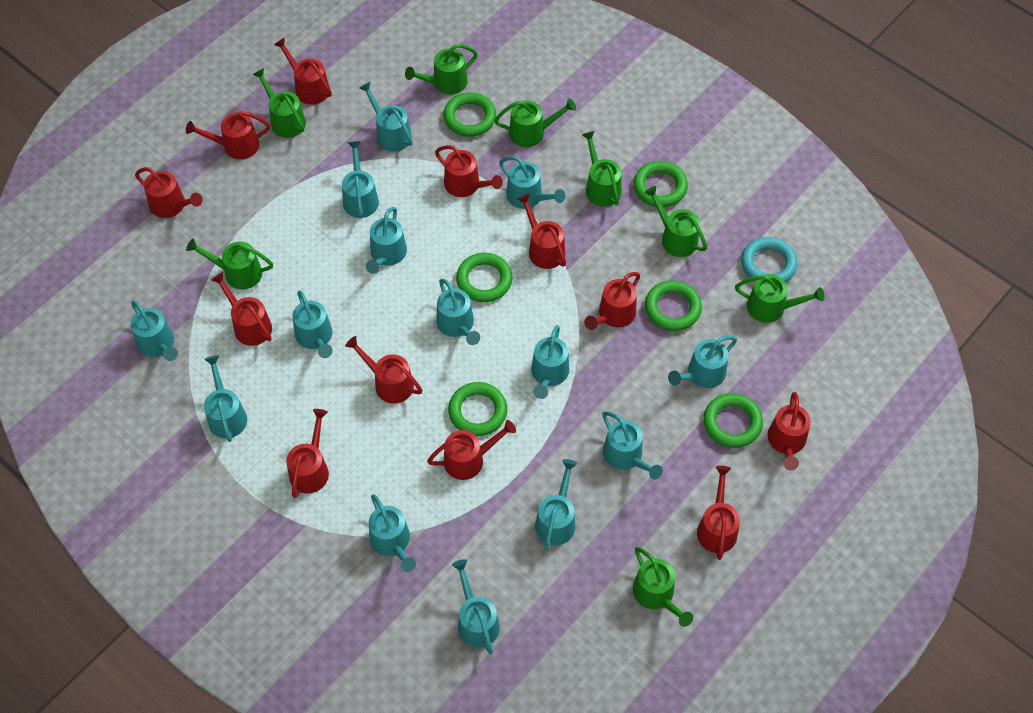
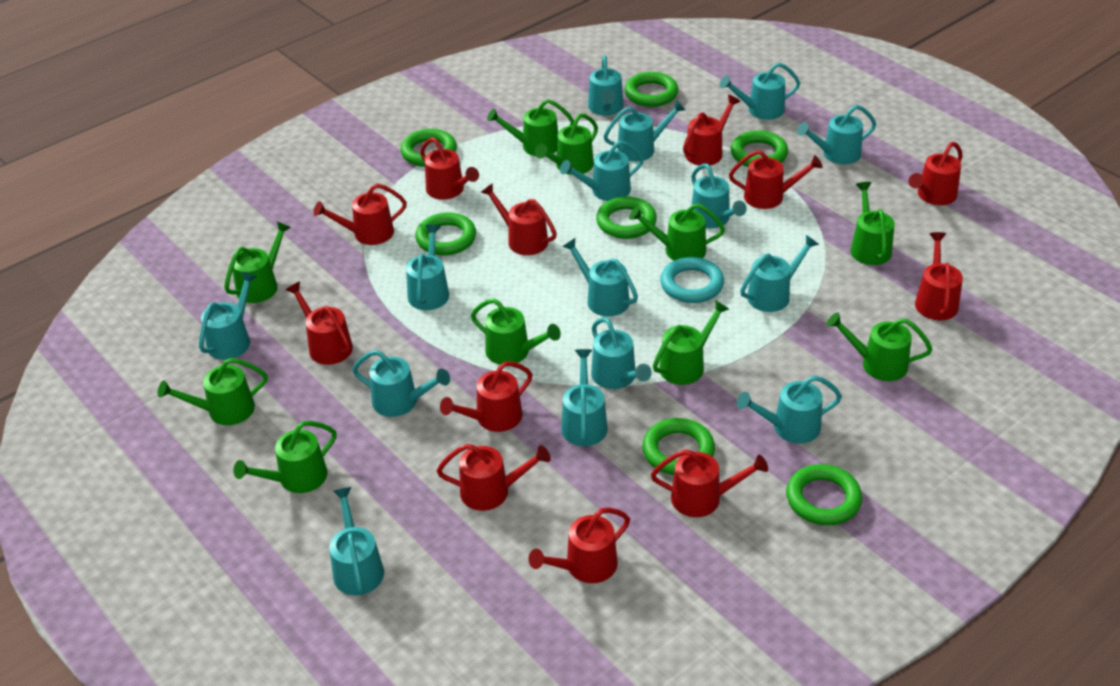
green ring: 6 -> 7
green watering can: 8 -> 10
turquoise watering can: 14 -> 15

